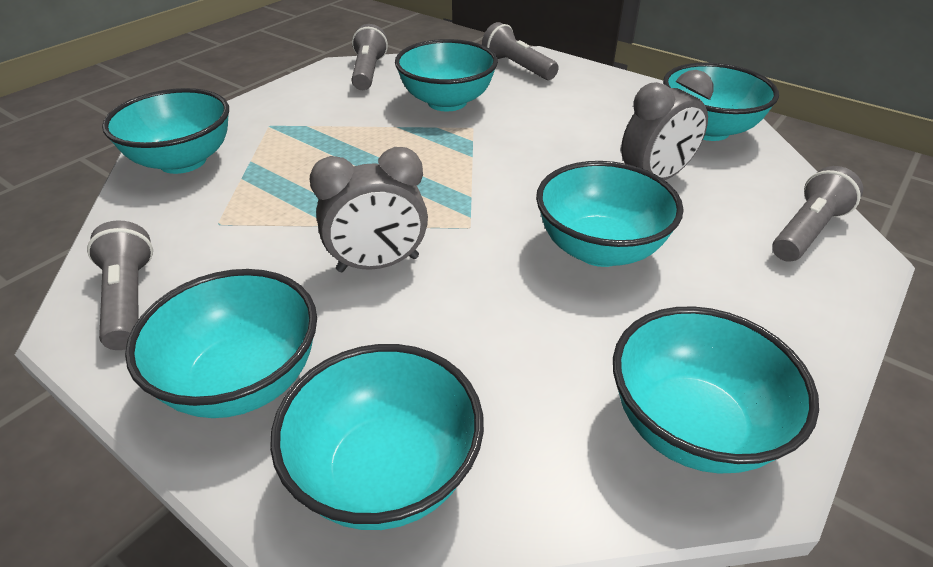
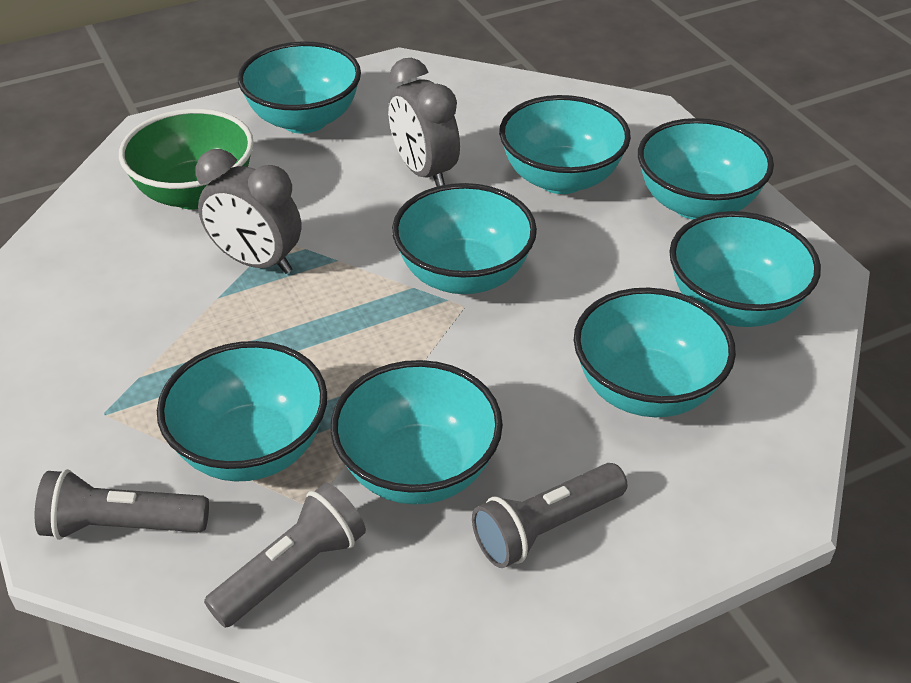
green bowl: 0 -> 1
grey flashlight: 4 -> 3
turquoise bowl: 7 -> 8

